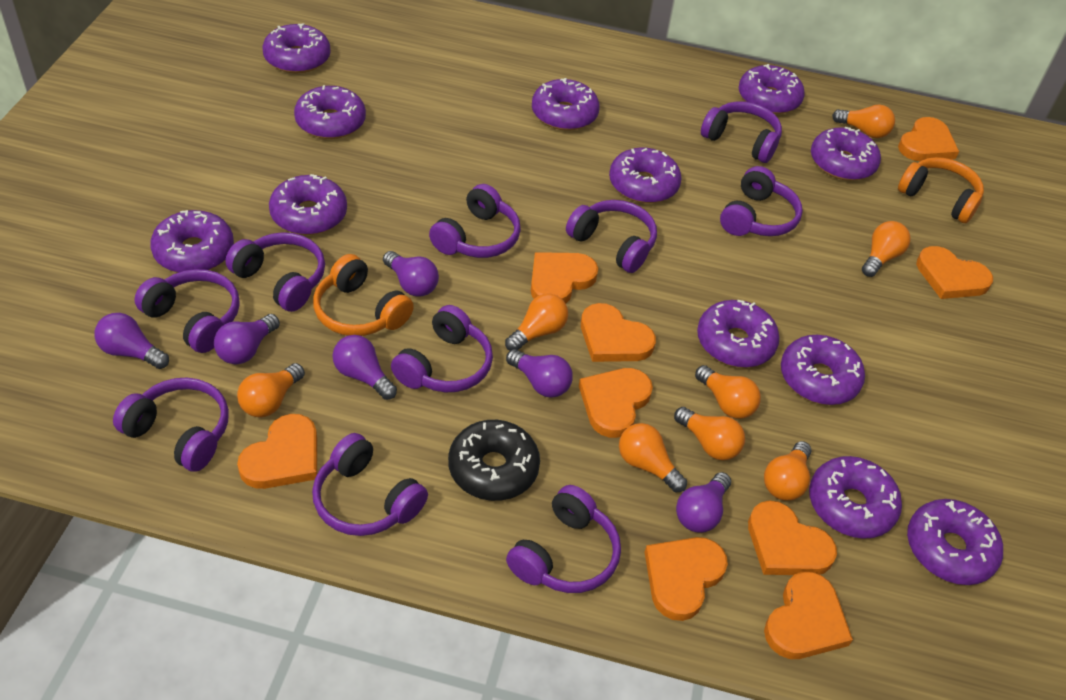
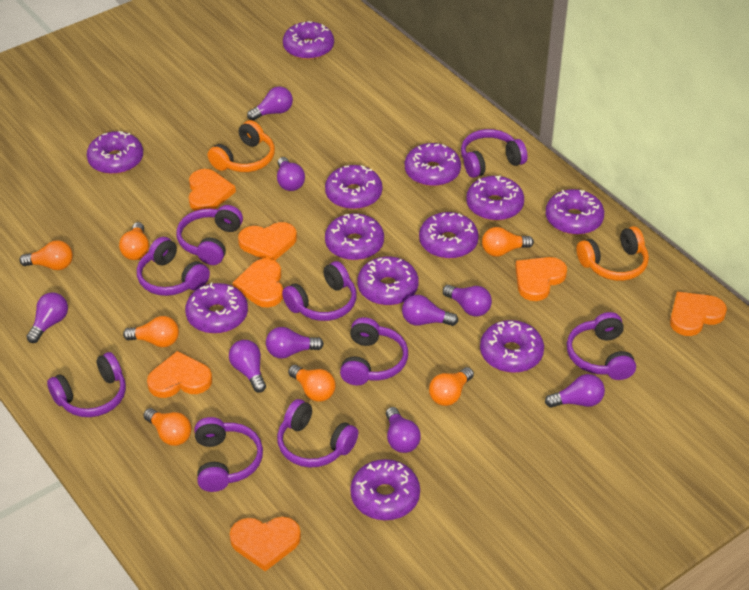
black donut: 1 -> 0
orange heart: 9 -> 7
orange light bulb: 8 -> 7
purple headphones: 10 -> 9
purple light bulb: 6 -> 9

